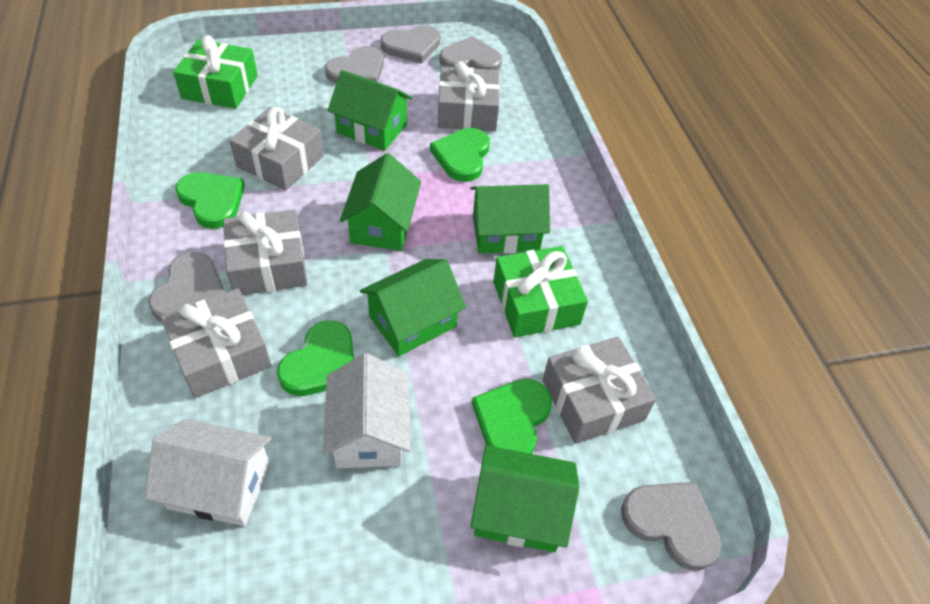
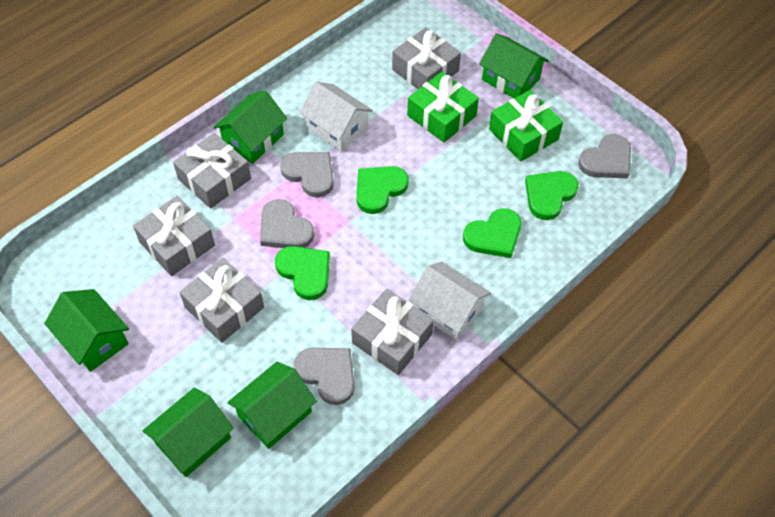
grey heart: 5 -> 4

